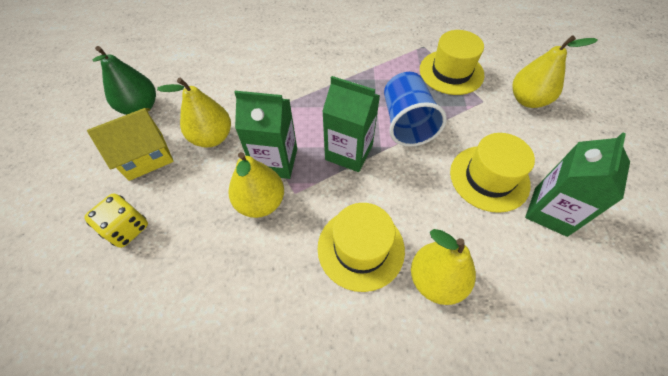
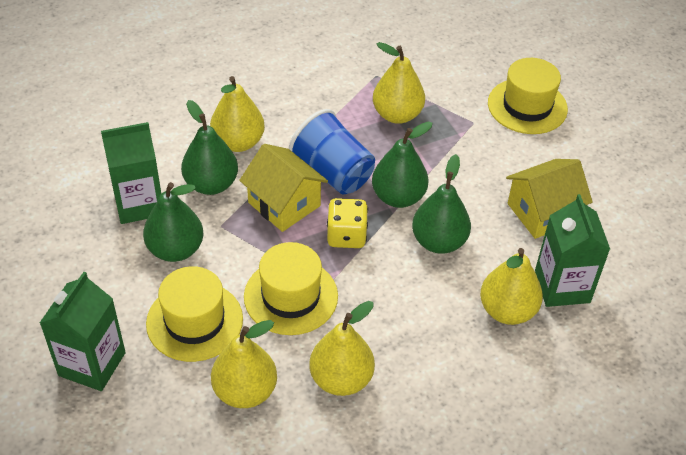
green pear: 1 -> 4
yellow house: 1 -> 2
yellow pear: 4 -> 5

